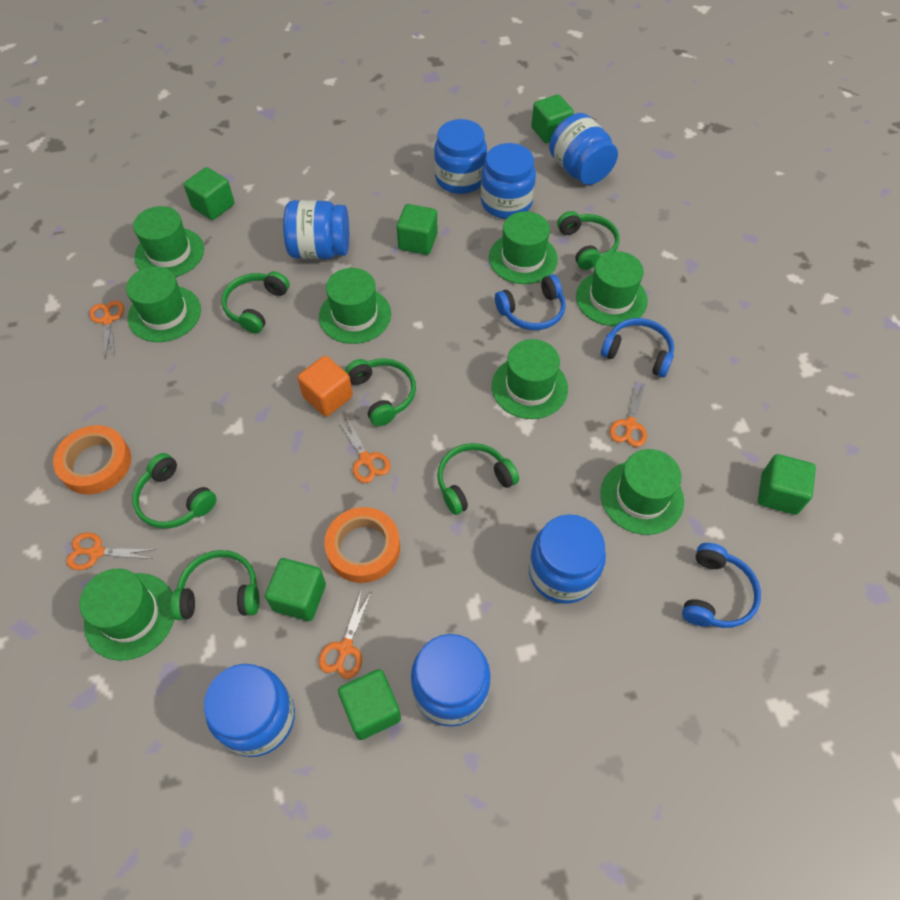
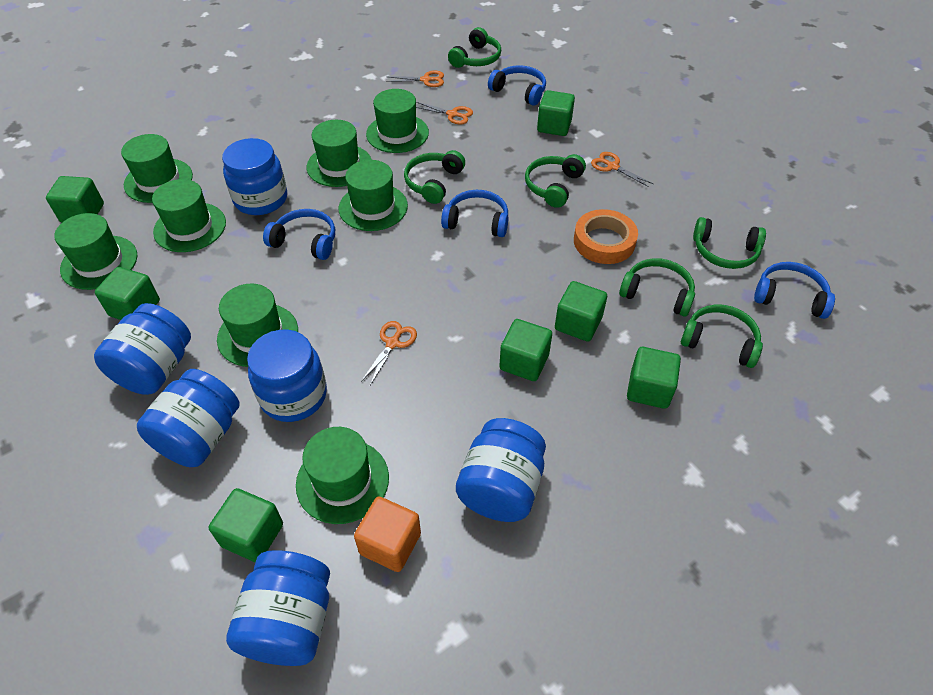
blue headphones: 3 -> 4
blue jar: 7 -> 6
green cube: 6 -> 7
orange scissors: 5 -> 4
orange tape: 2 -> 1

